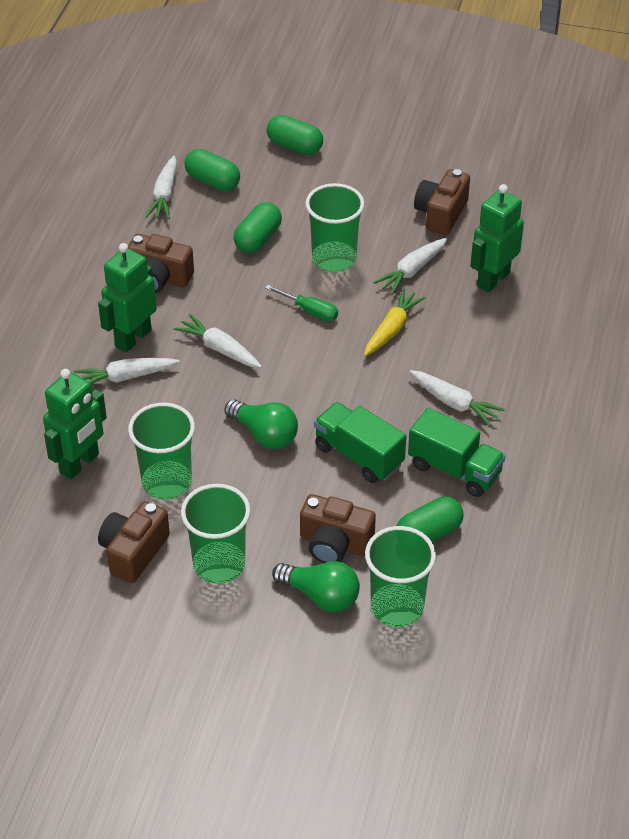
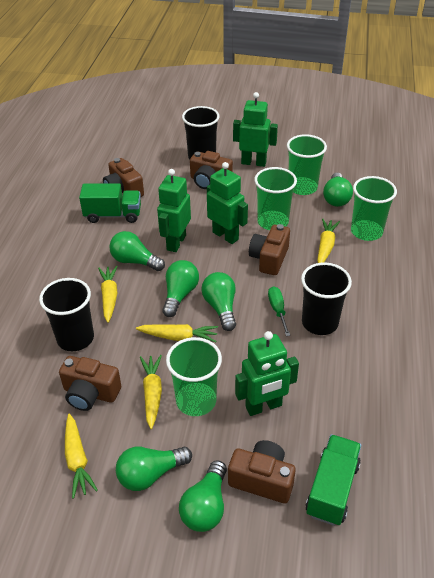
black cup: 0 -> 3
brown camera: 4 -> 5
green capsule: 4 -> 0
green light bulb: 2 -> 6
green robot: 3 -> 4
white carrot: 5 -> 0
yellow carrot: 1 -> 5

